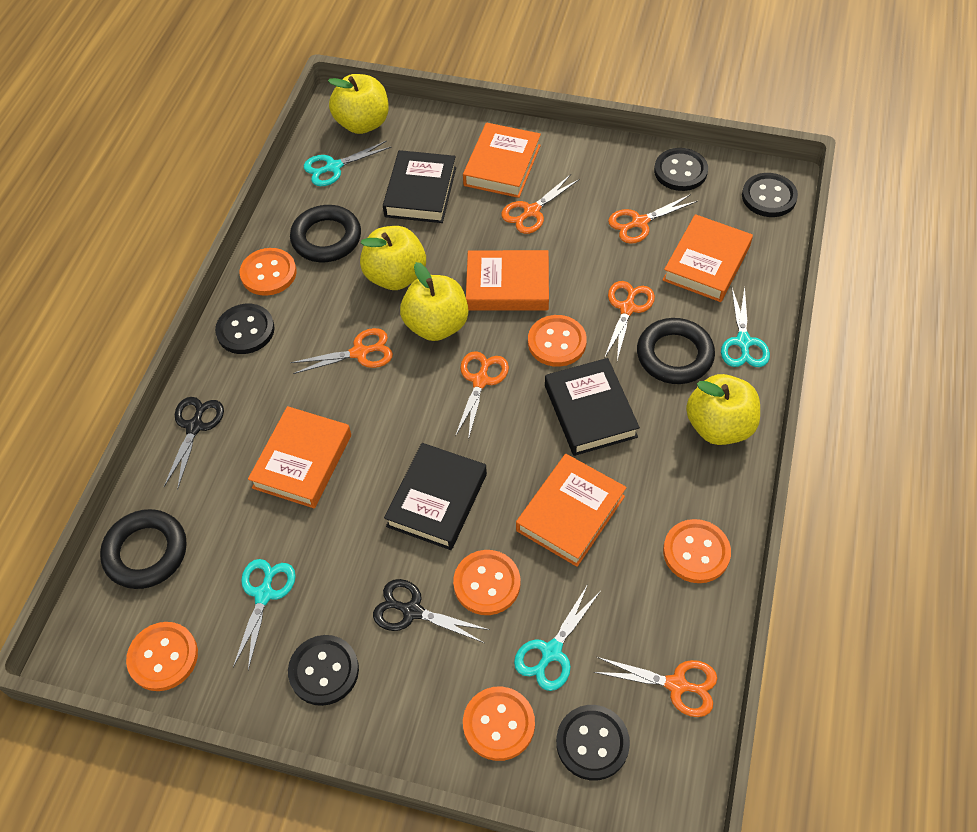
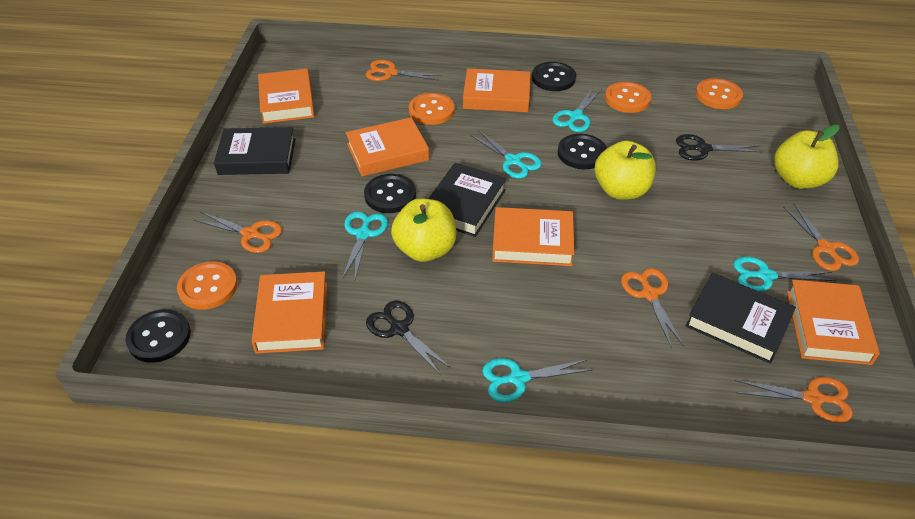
black button: 5 -> 4
black ring: 3 -> 0
orange book: 5 -> 6
orange button: 6 -> 4
orange scissors: 6 -> 5
turquoise scissors: 4 -> 5
yellow apple: 4 -> 3

